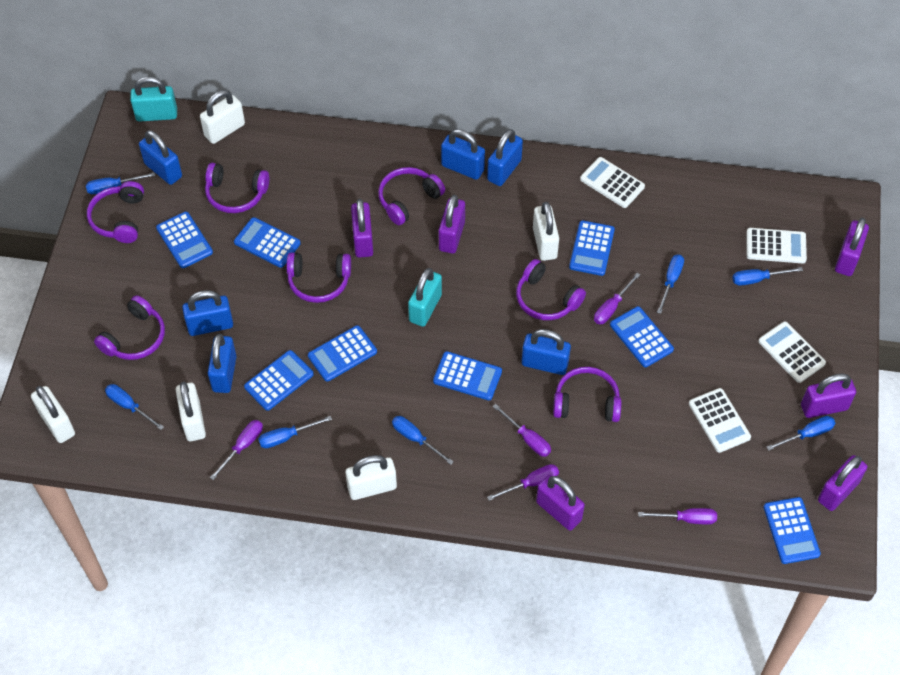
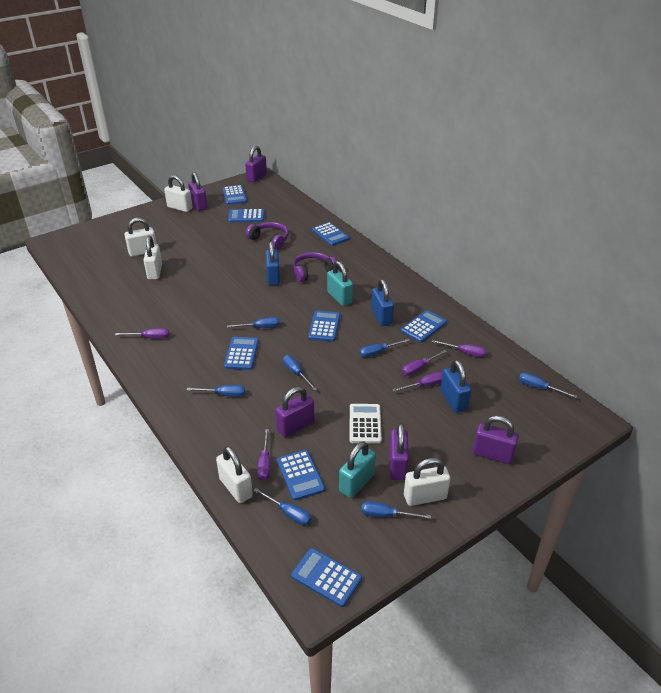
blue padlock: 6 -> 3
purple headphones: 7 -> 2
purple padlock: 6 -> 5
white calculator: 4 -> 1

